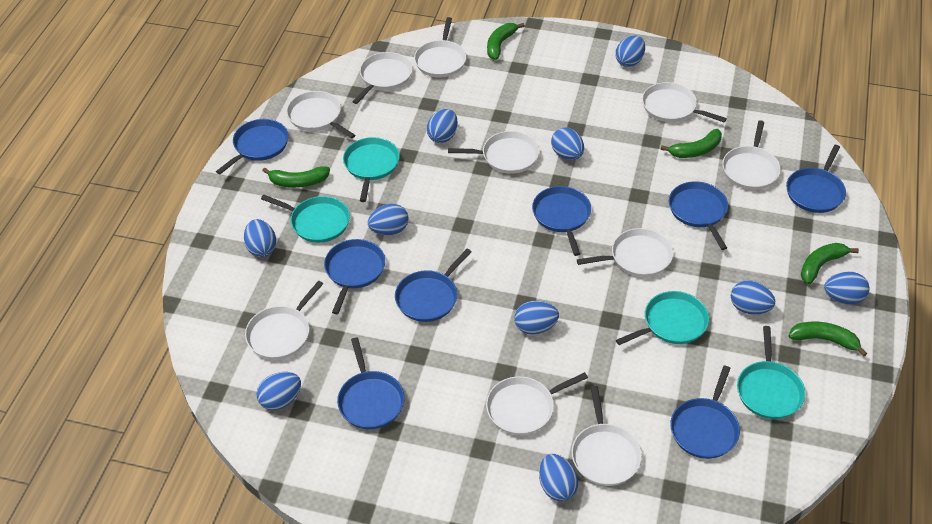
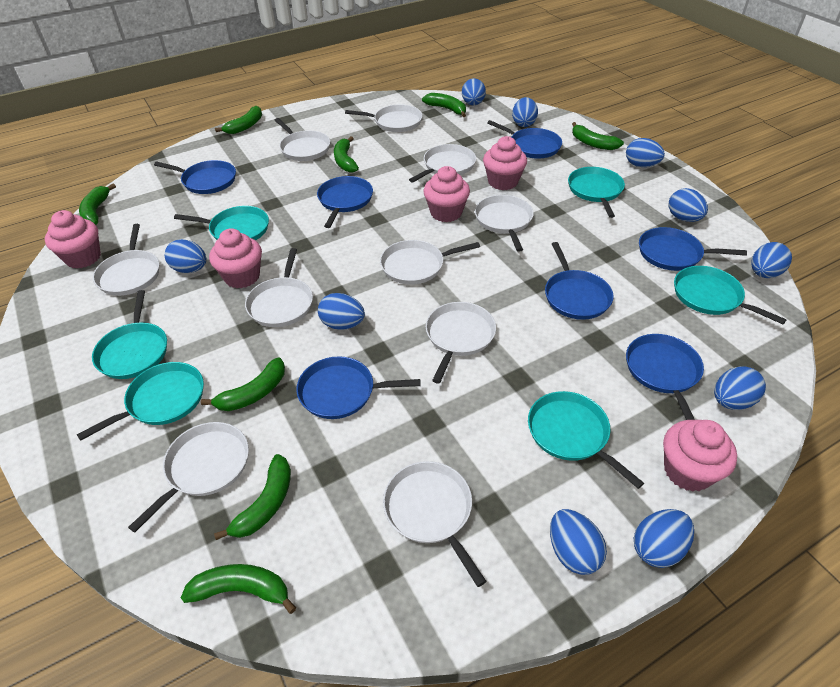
blue pan: 8 -> 7
green banana: 5 -> 8
pink cupcake: 0 -> 5
turquoise pan: 4 -> 6

